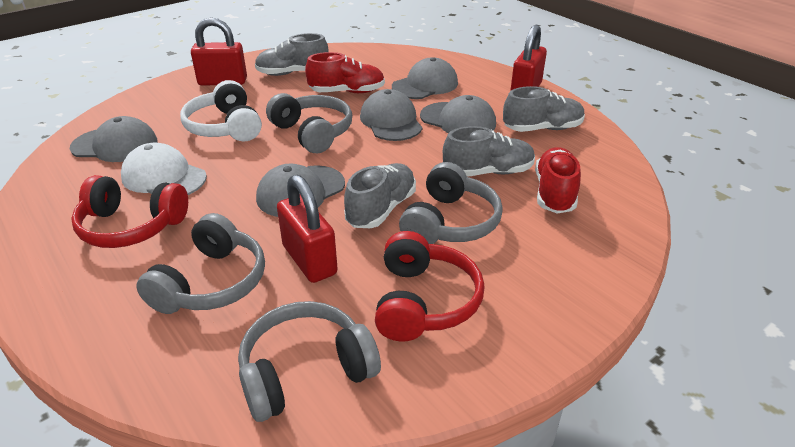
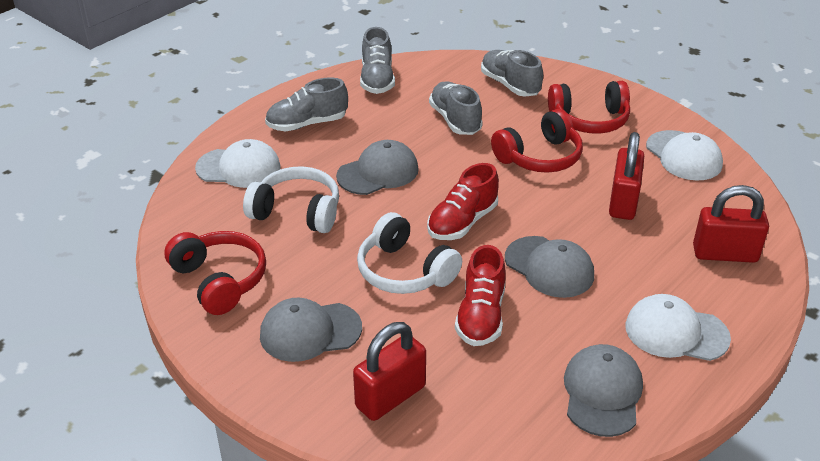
grey cap: 5 -> 4
grey headphones: 4 -> 0
red headphones: 2 -> 3
white cap: 1 -> 3
white headphones: 1 -> 2

